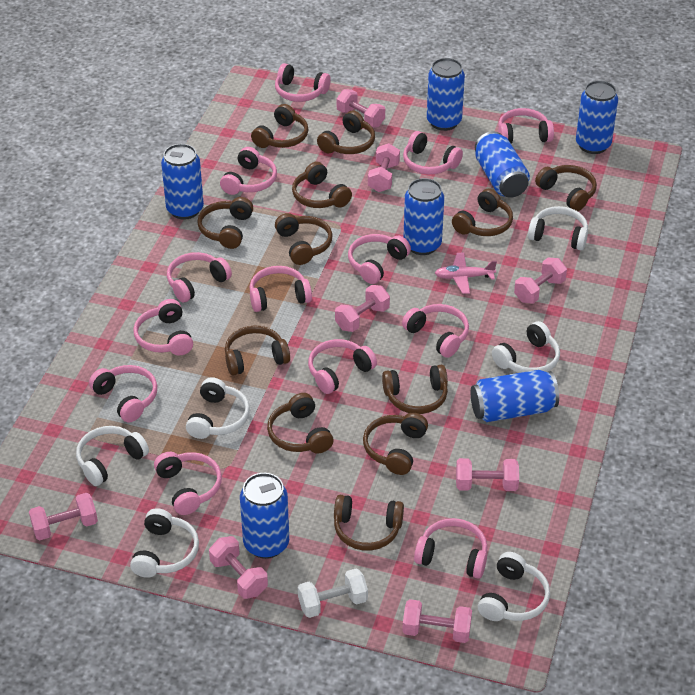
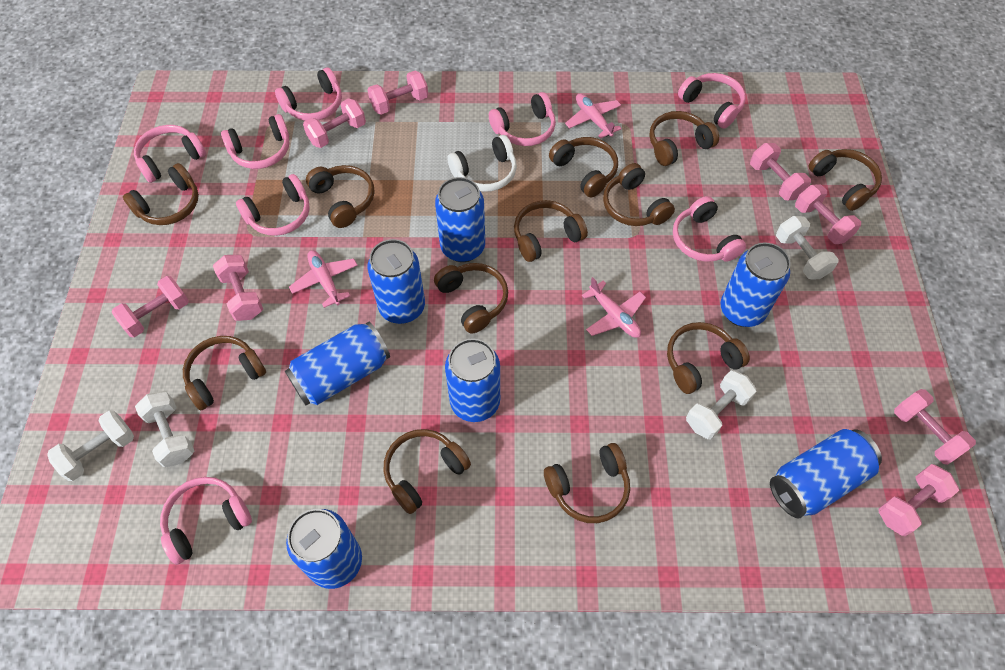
pink headphones: 13 -> 8
pink plane: 1 -> 3
white dumbbell: 1 -> 4
white headphones: 6 -> 1

